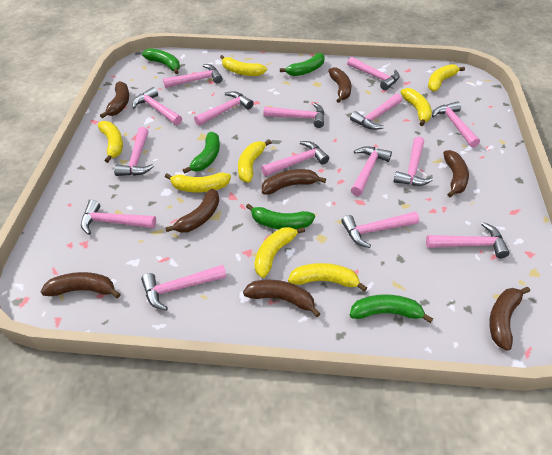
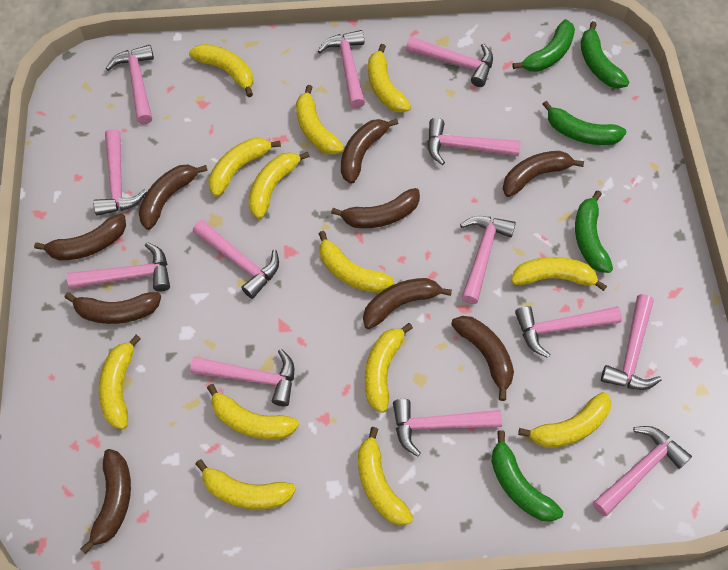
brown banana: 8 -> 9
pink hammer: 15 -> 13
yellow banana: 8 -> 13

